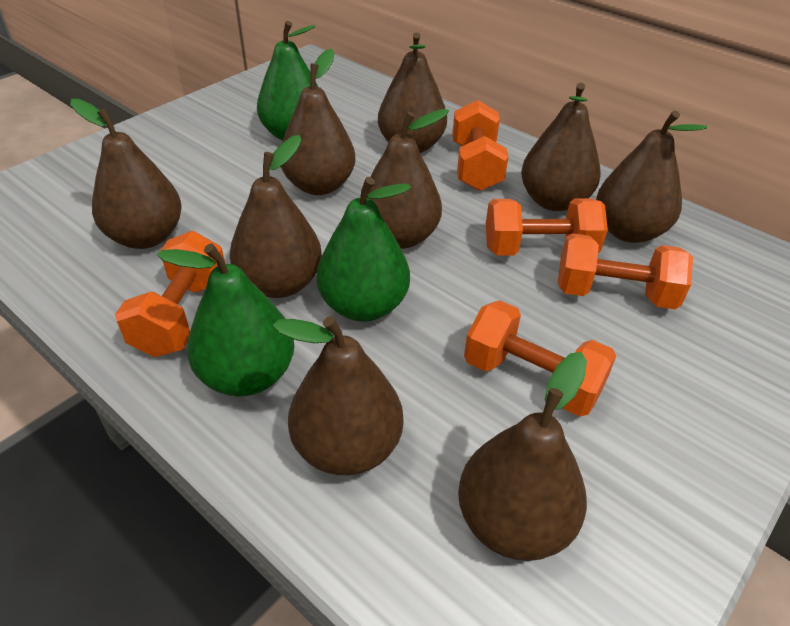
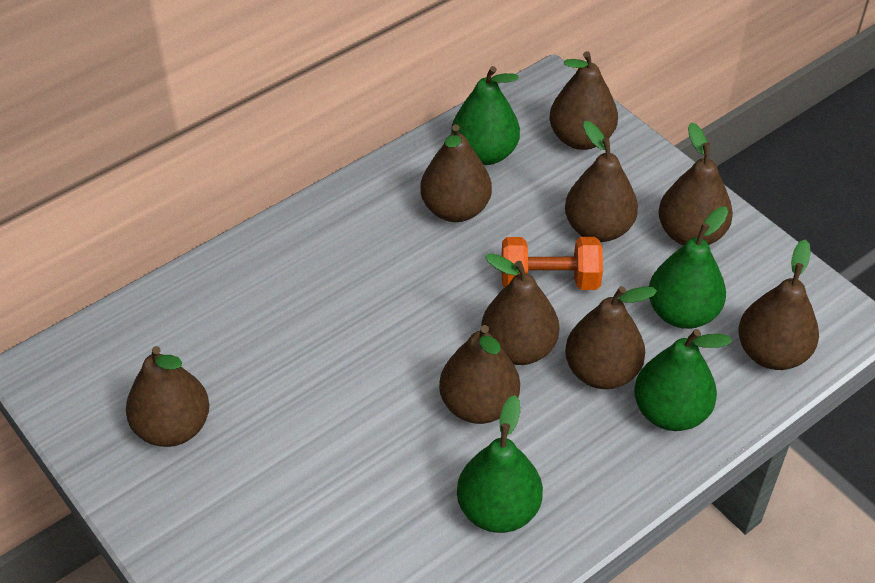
green pear: 3 -> 4
orange dumbbell: 5 -> 1

